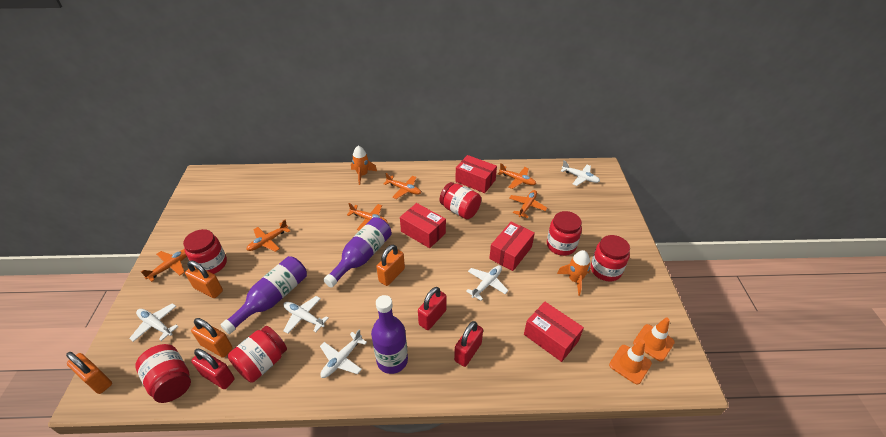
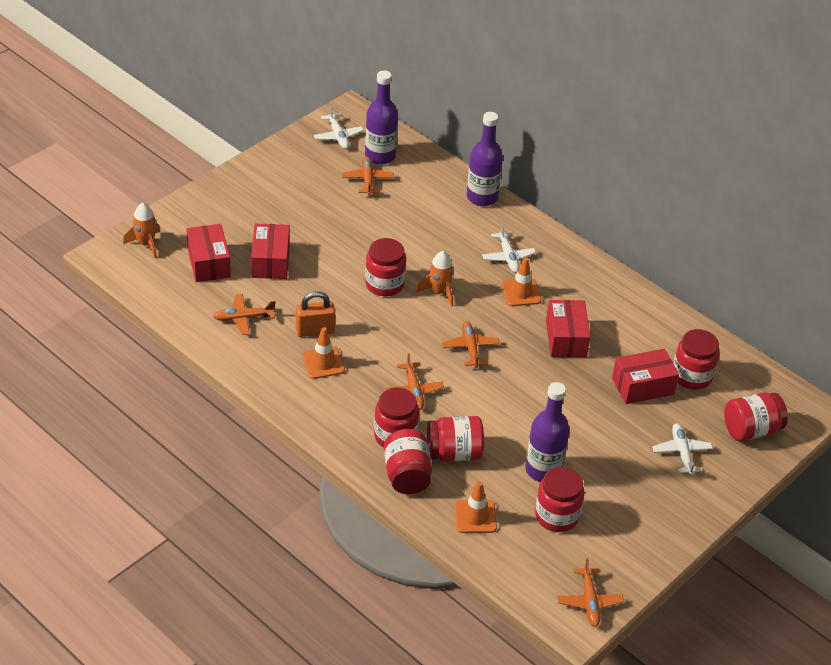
orange padlock: 4 -> 1
orange plane: 6 -> 5
orange traffic cone: 2 -> 3
red jar: 6 -> 7
red padlock: 3 -> 0
white plane: 5 -> 3

